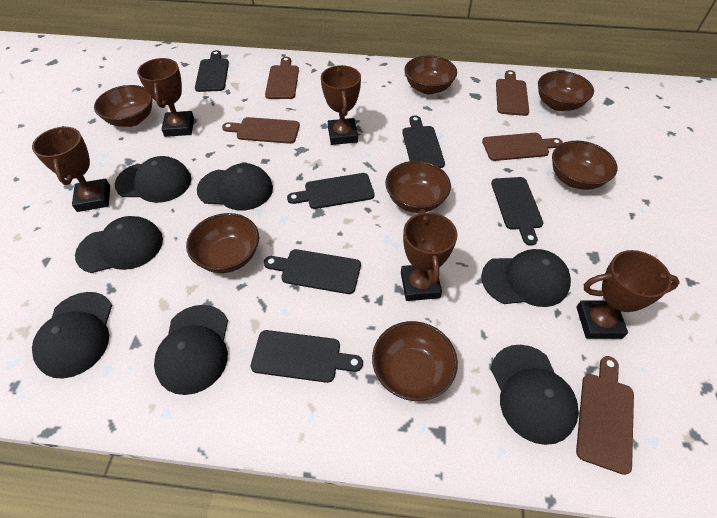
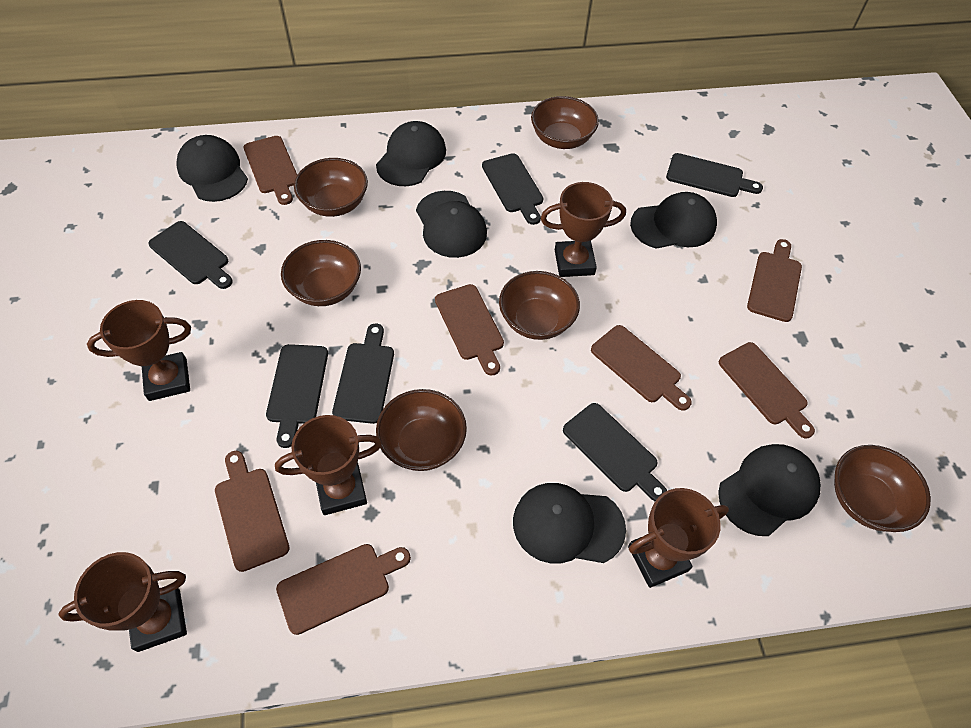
black cap: 7 -> 6
brown bowl: 7 -> 6
brown cutting board: 5 -> 7

